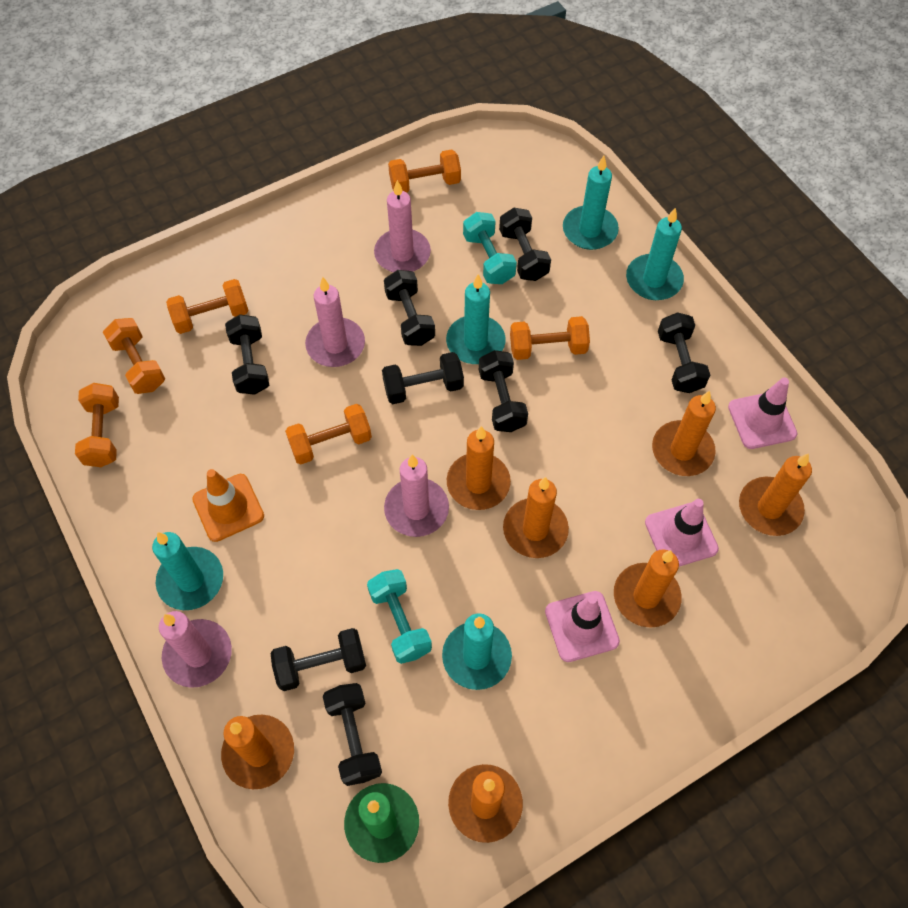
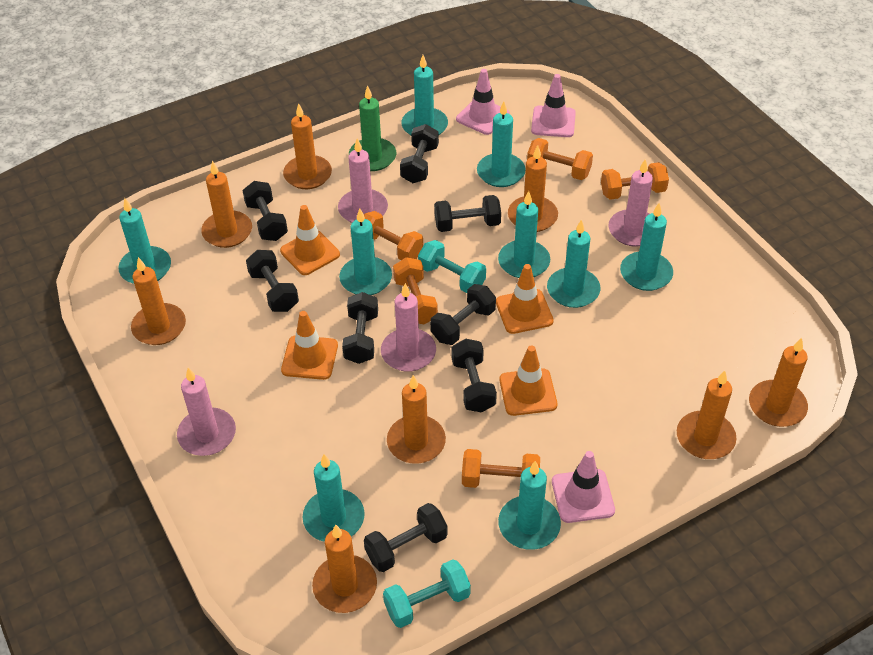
orange candle: 7 -> 8
orange dumbbell: 6 -> 5
orange traffic cone: 1 -> 4
turquoise candle: 5 -> 9

